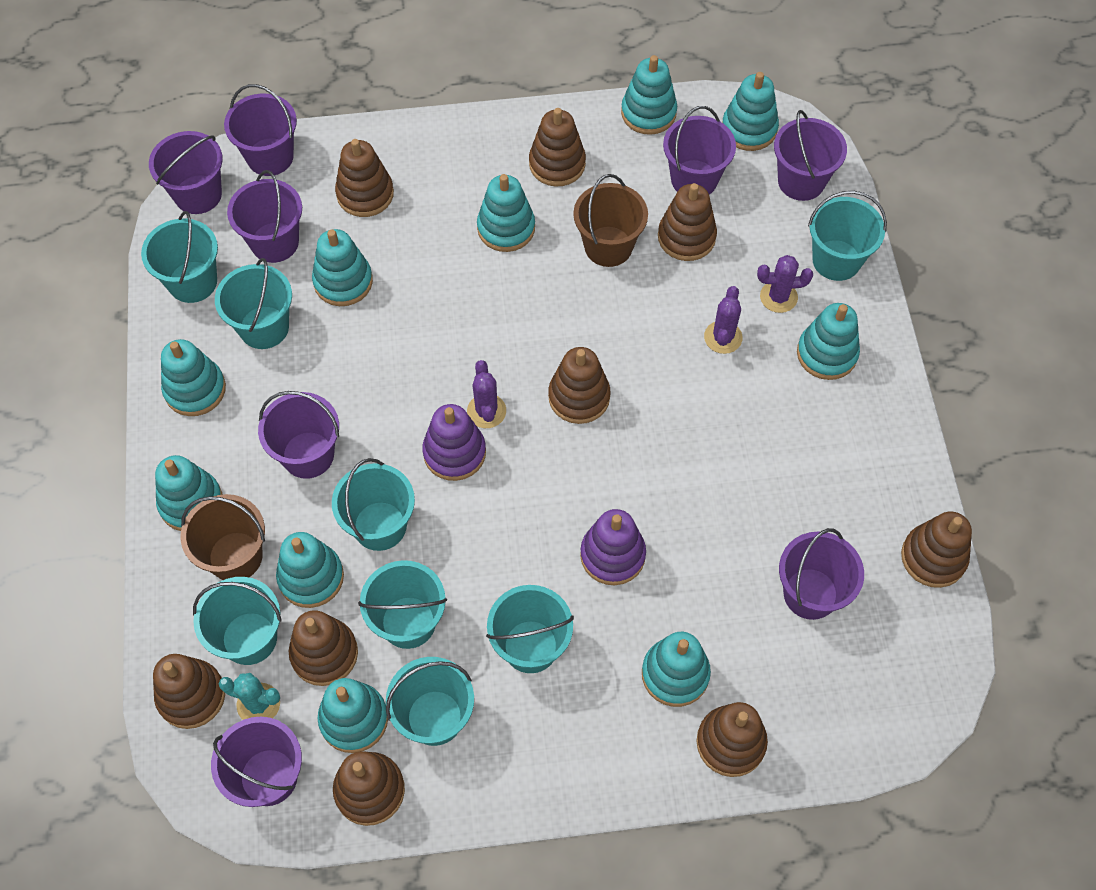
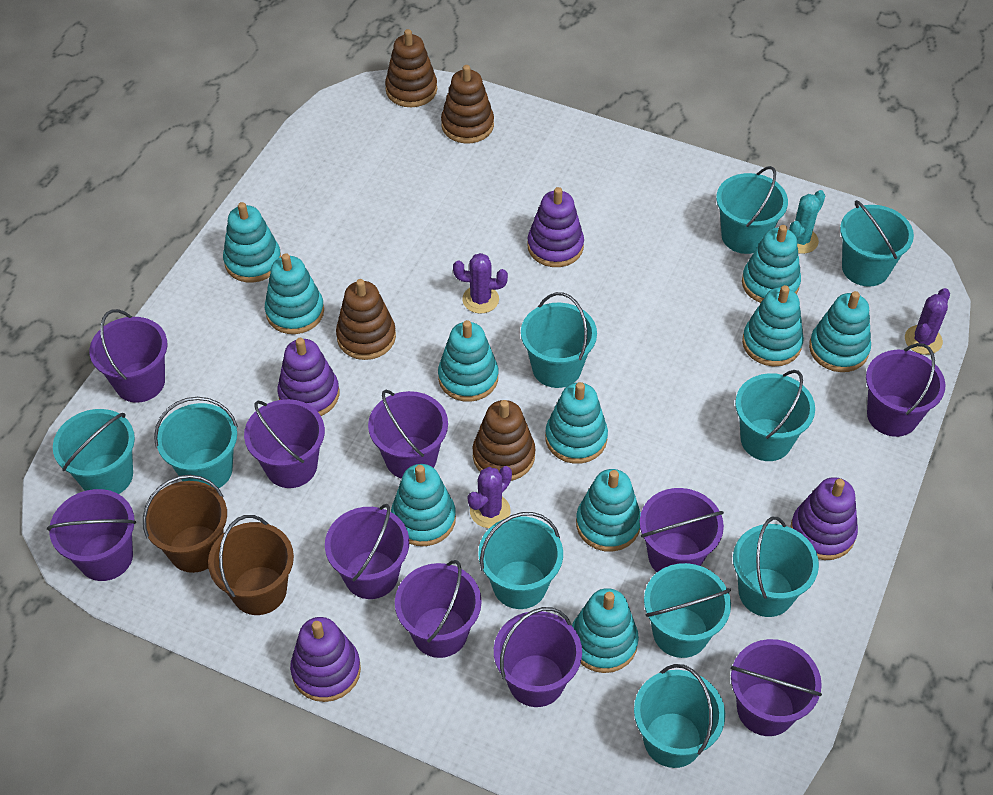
brown stacking toy: 9 -> 4
purple bucket: 8 -> 10
purple stacking toy: 2 -> 4
turquoise bucket: 8 -> 10

